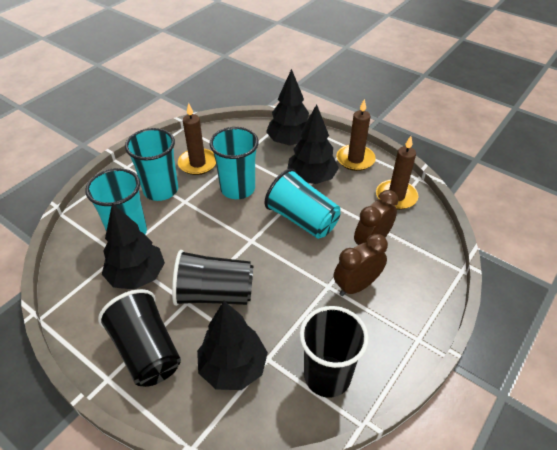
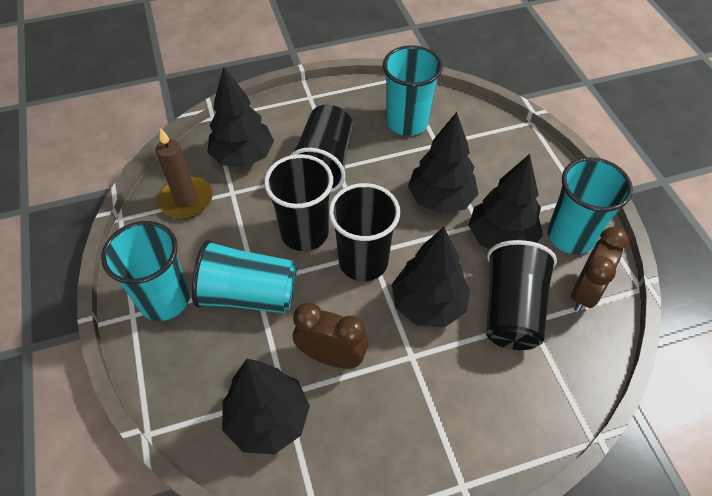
black cup: 3 -> 4
black tree: 4 -> 5
brown candle: 3 -> 1

